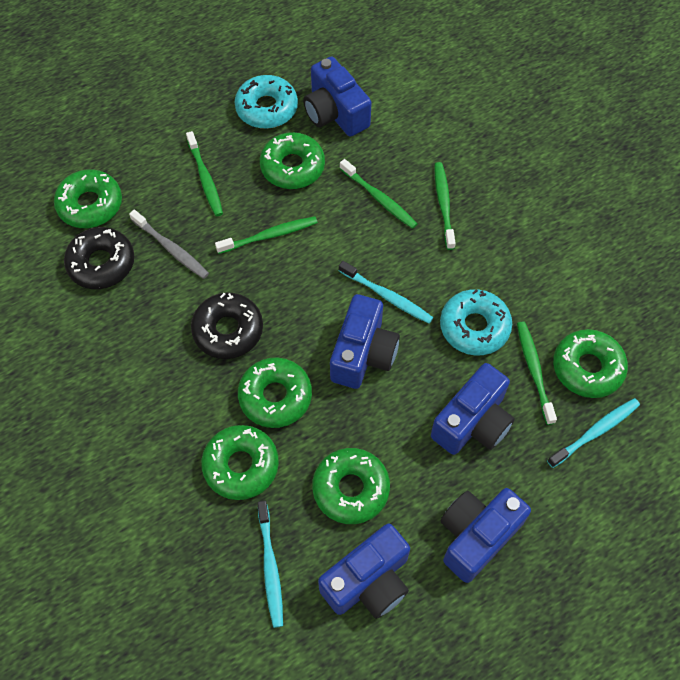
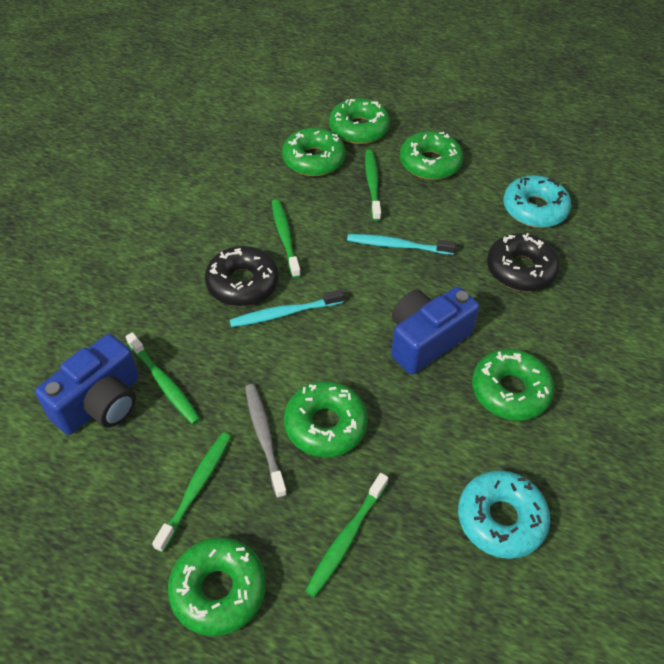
blue camera: 5 -> 2
turquoise toothbrush: 3 -> 2

